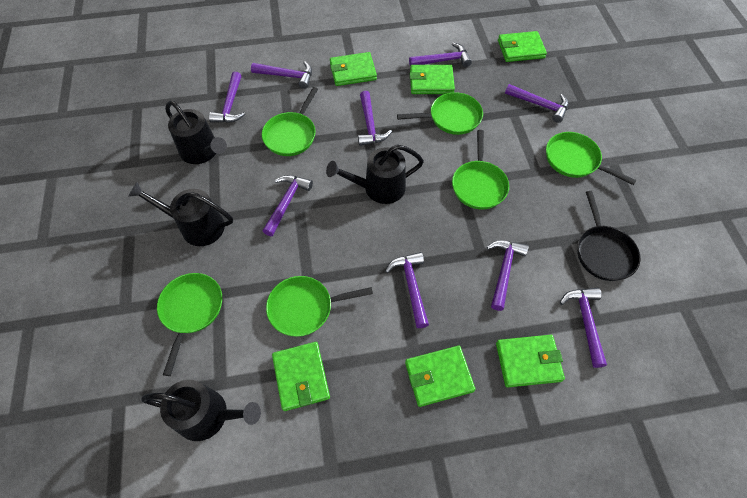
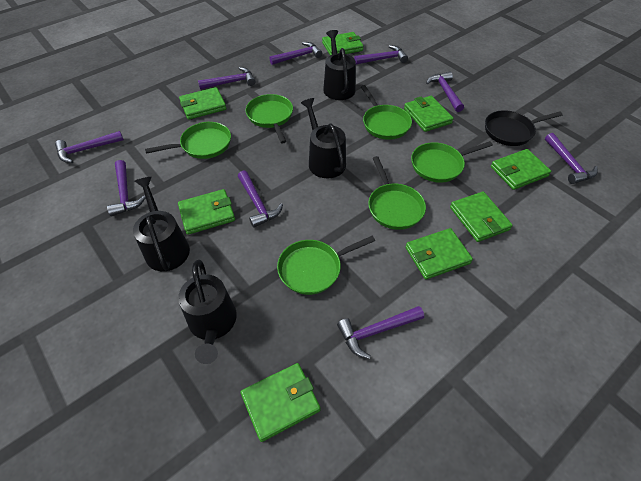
green wallet: 6 -> 8

